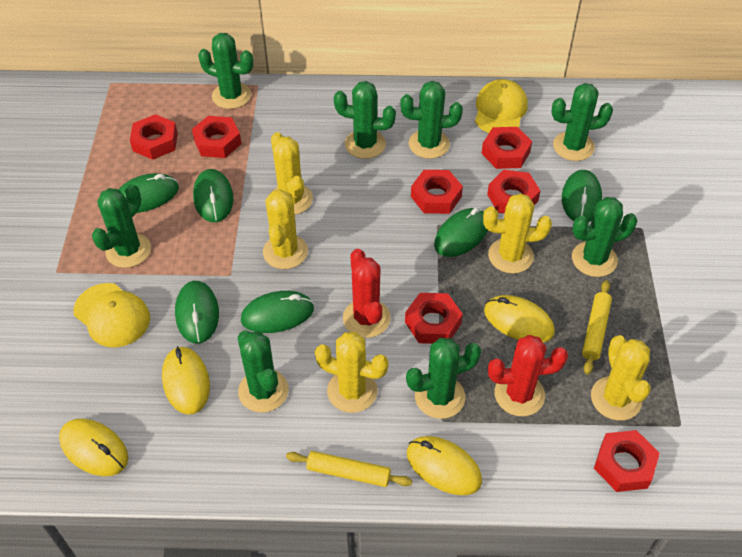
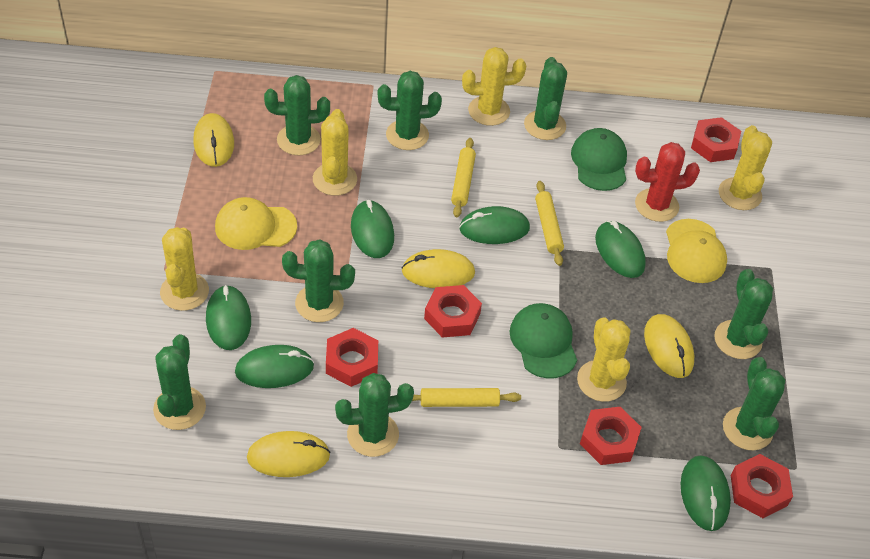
green cap: 0 -> 2
red cactus: 2 -> 1
red nut: 7 -> 5
yellow rolling pin: 2 -> 3

